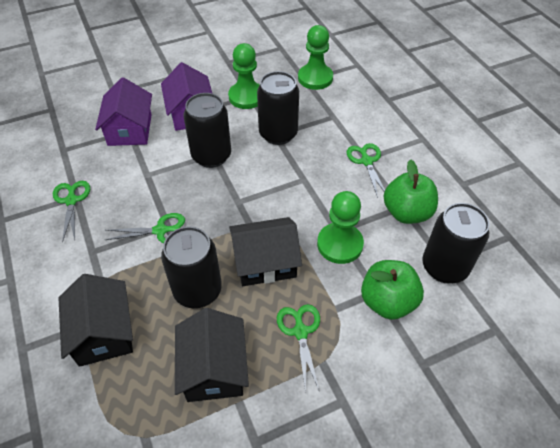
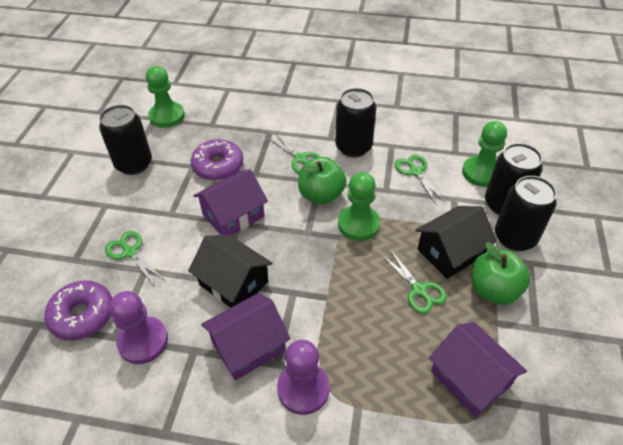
black house: 3 -> 2
purple donut: 0 -> 2
purple house: 2 -> 3
purple pawn: 0 -> 2

